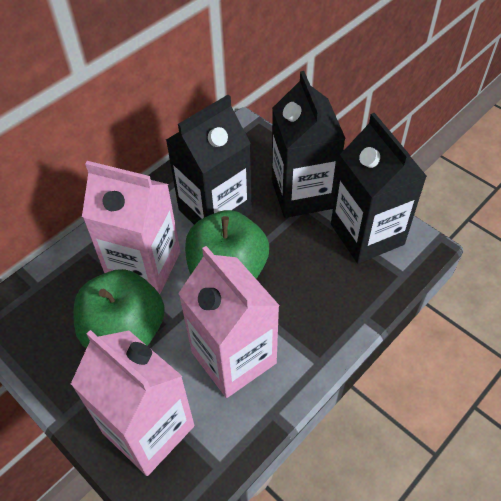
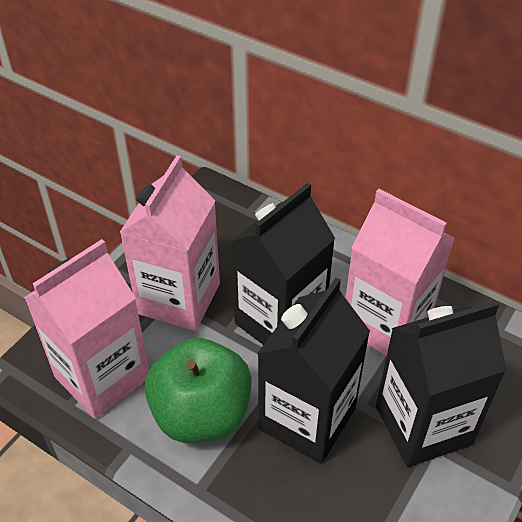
green apple: 2 -> 1

